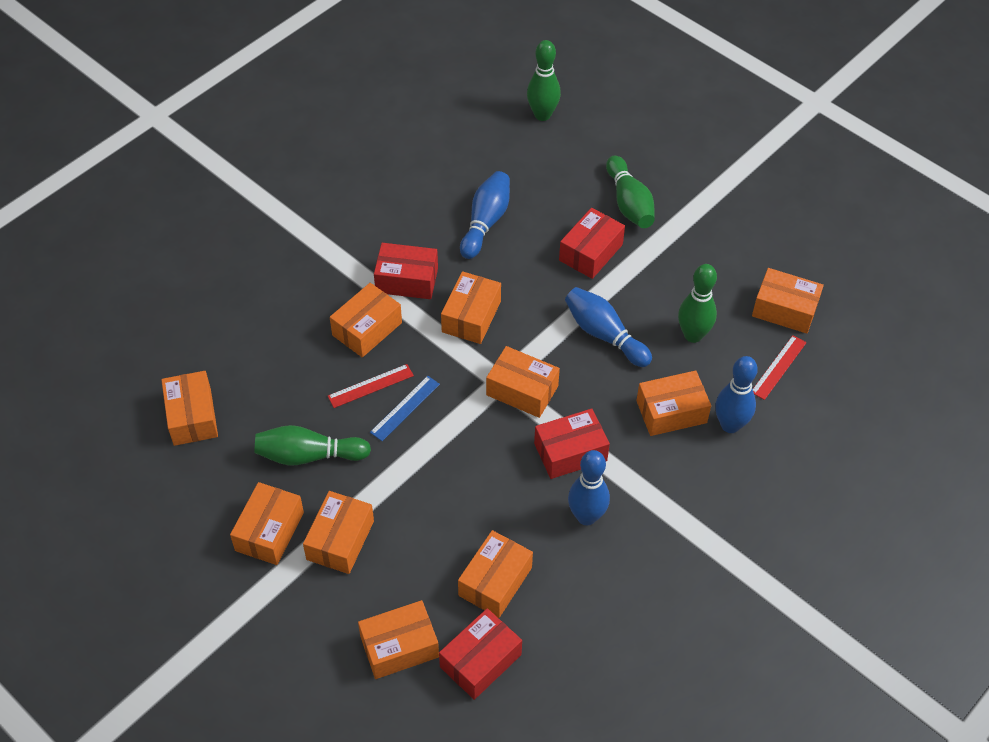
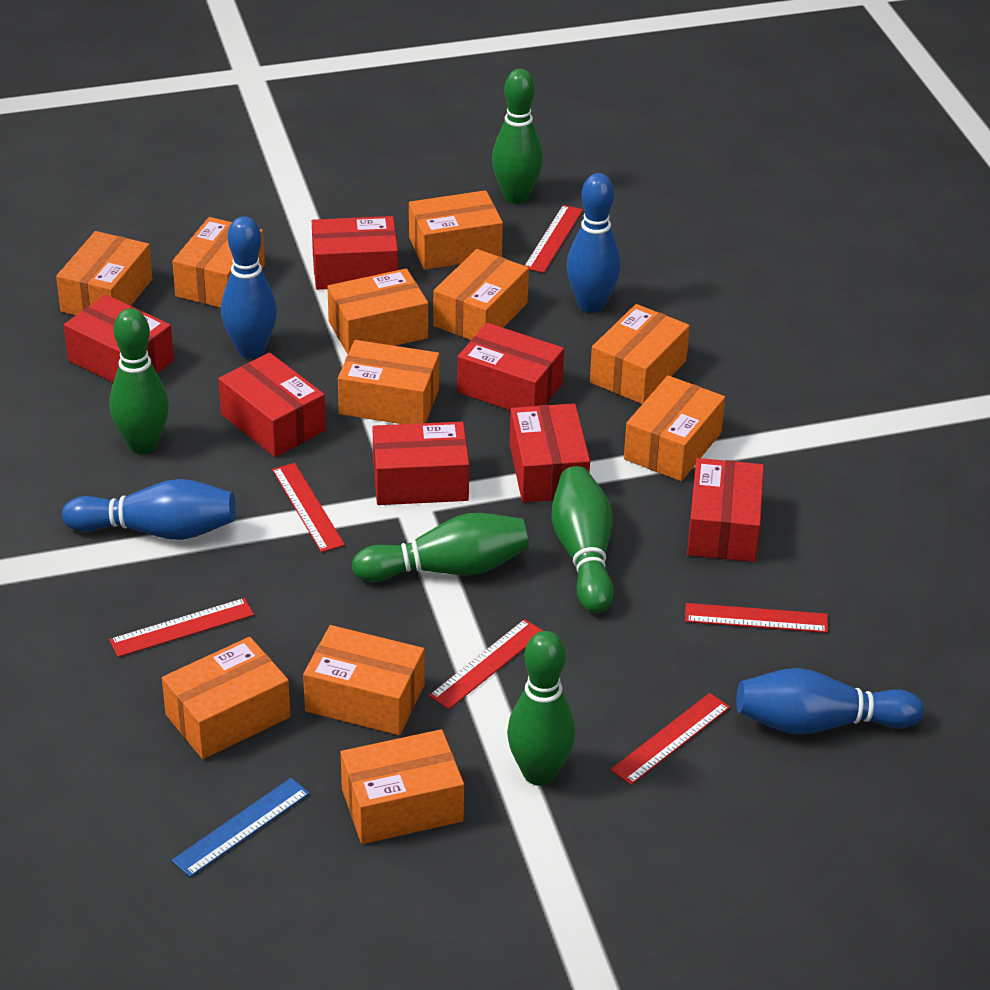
green bowling pin: 4 -> 5
orange box: 10 -> 11
red box: 4 -> 7
red ruler: 2 -> 6

